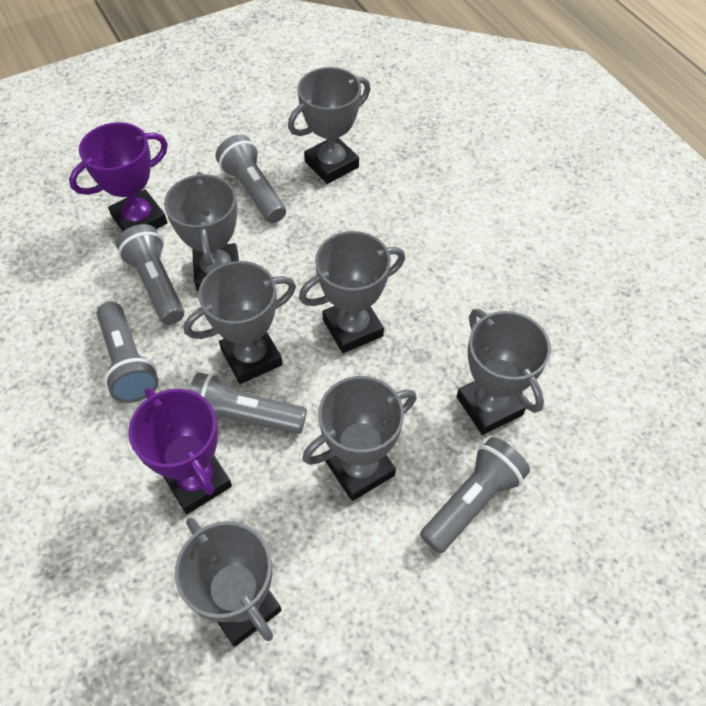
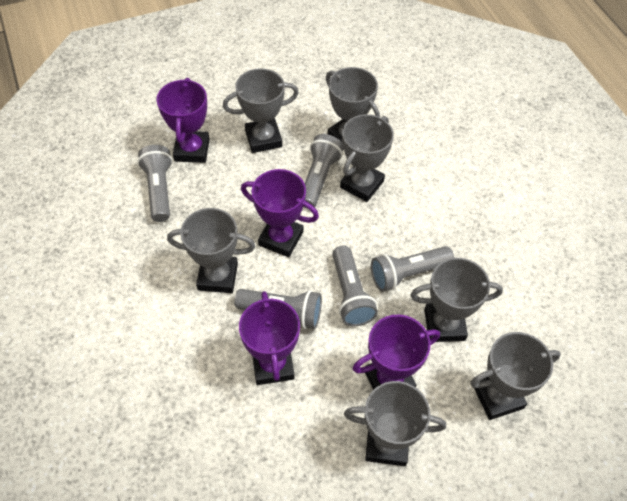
purple trophy: 2 -> 4

